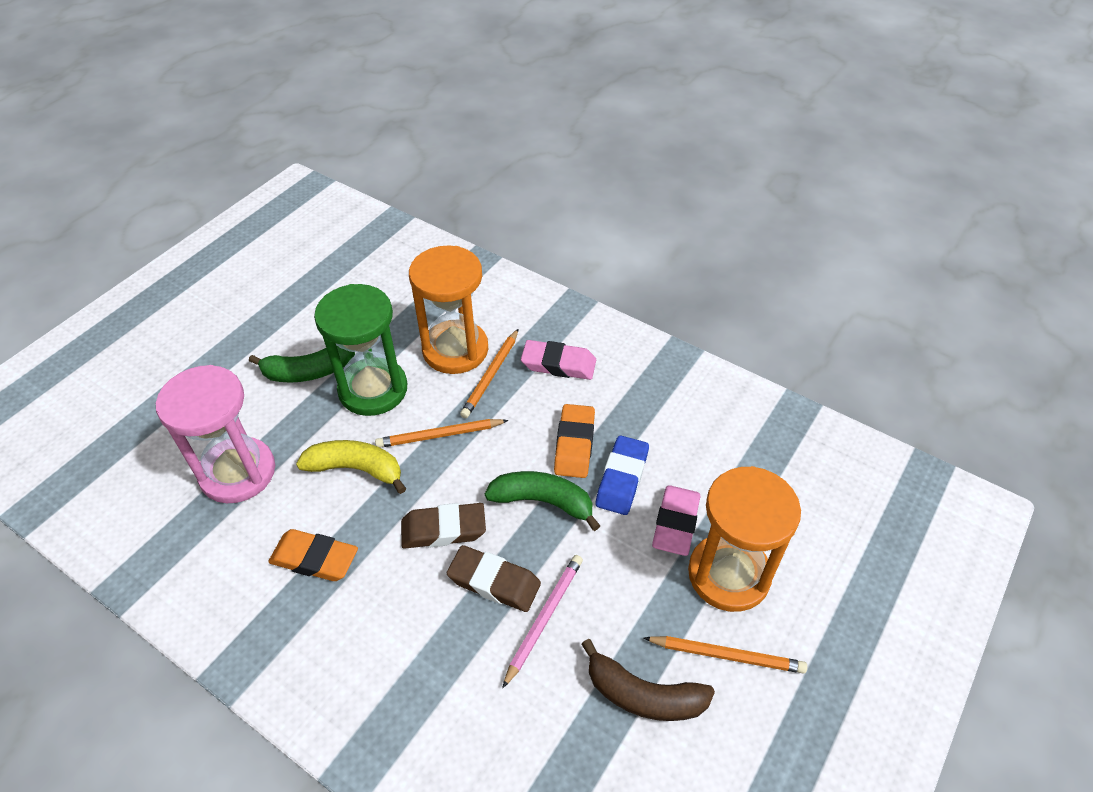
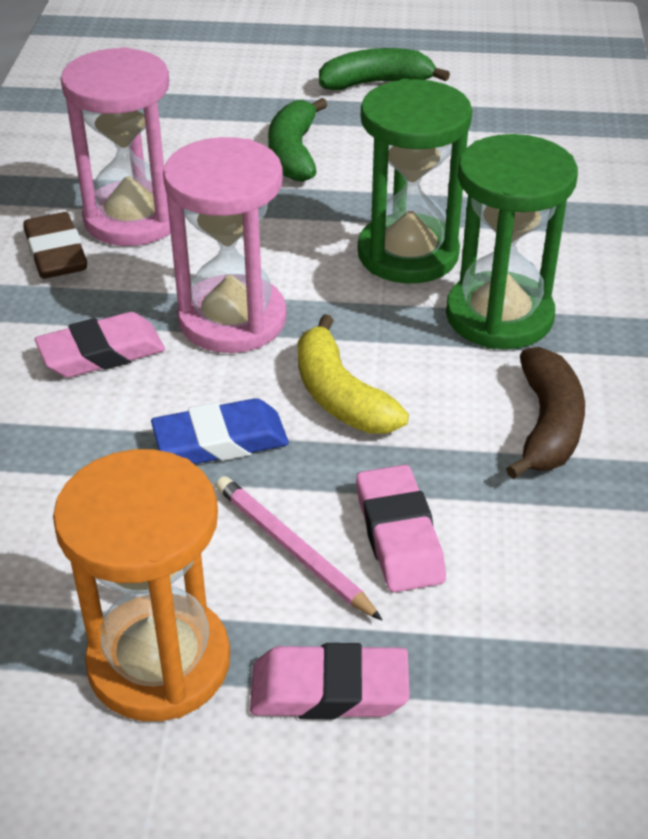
brown eraser: 2 -> 1
green hourglass: 1 -> 2
orange eraser: 2 -> 0
orange hourglass: 2 -> 1
orange pencil: 3 -> 0
pink eraser: 2 -> 3
pink hourglass: 1 -> 2

